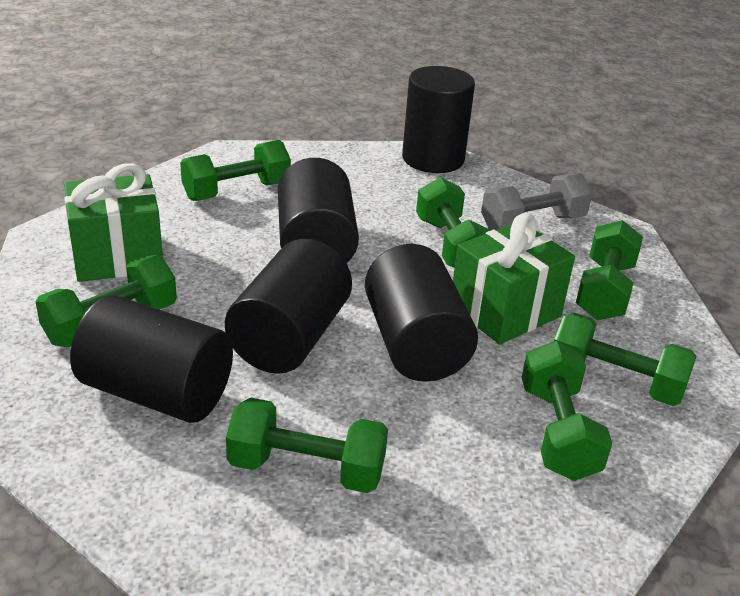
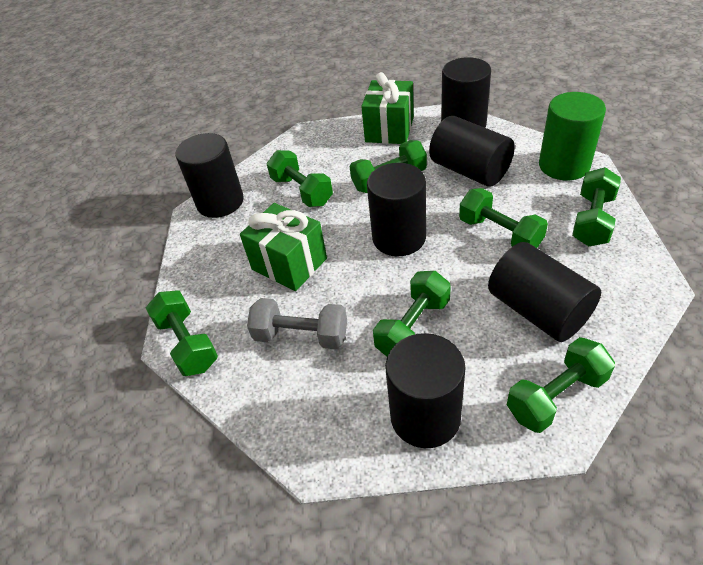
black cylinder: 5 -> 6
green cylinder: 0 -> 1

